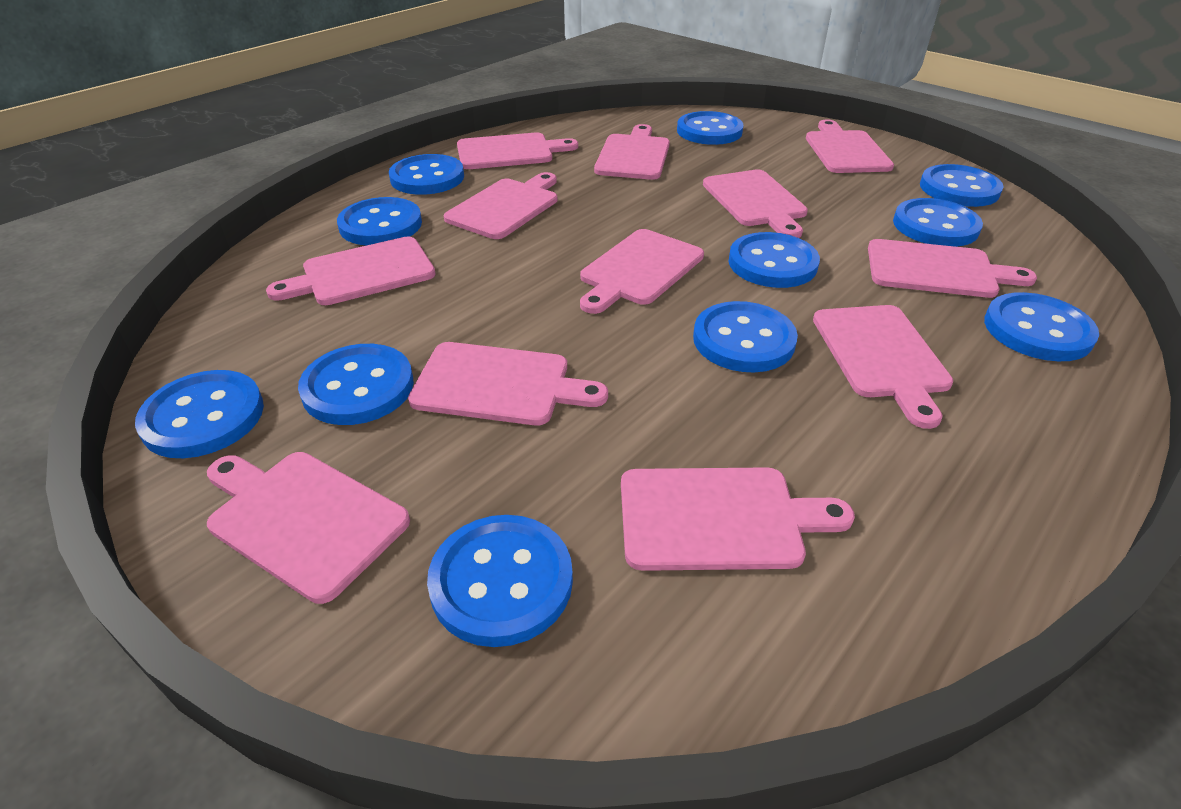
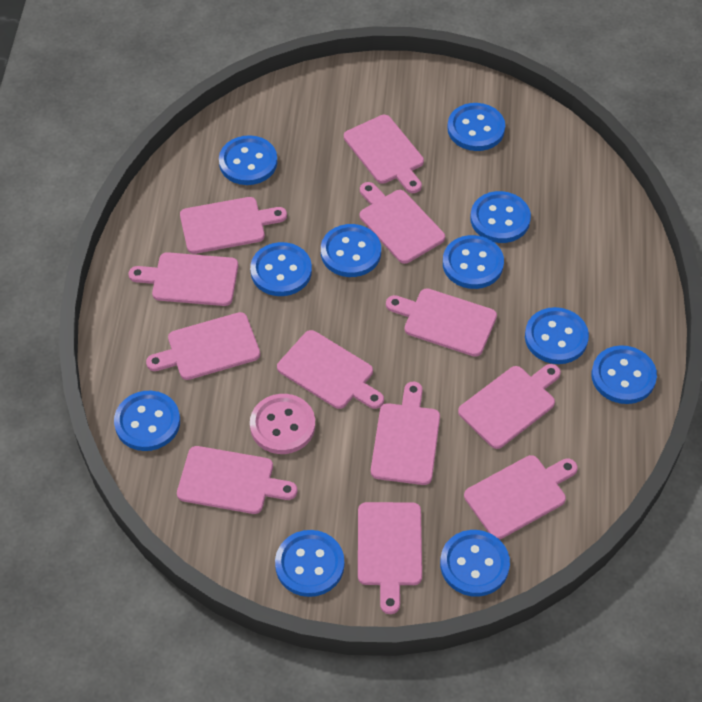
pink button: 0 -> 1

